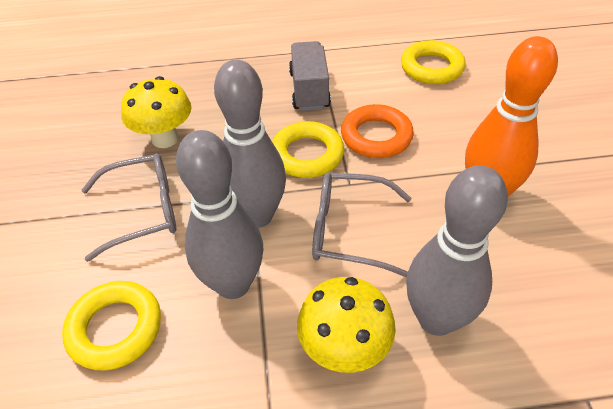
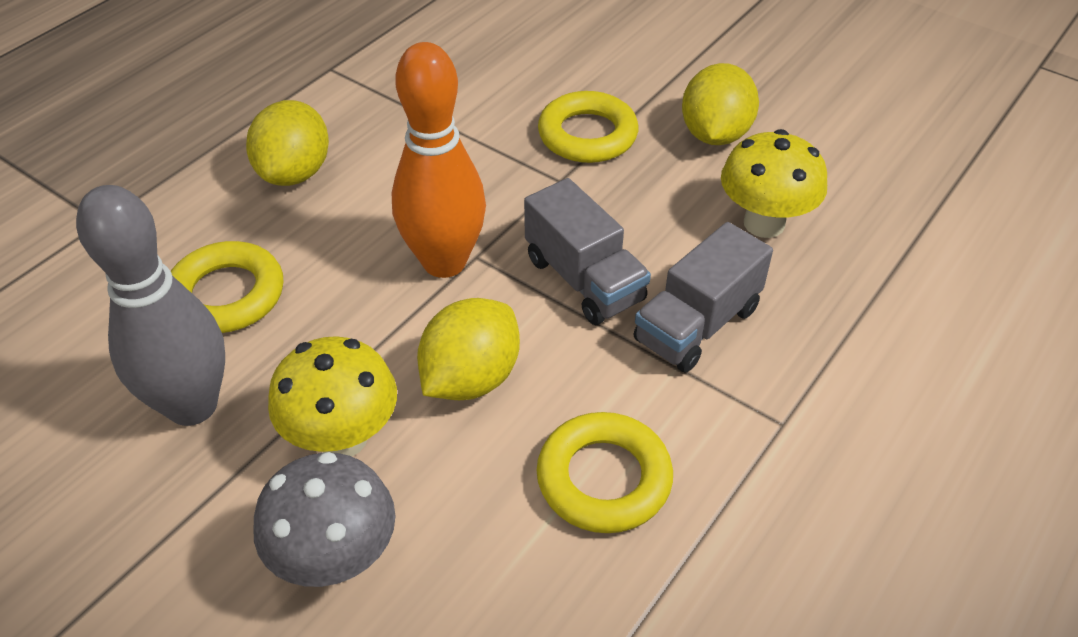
grey bowling pin: 3 -> 1
grey glasses: 2 -> 0
grey mushroom: 0 -> 1
grey truck: 1 -> 2
orange ring: 1 -> 0
yellow lemon: 0 -> 3

